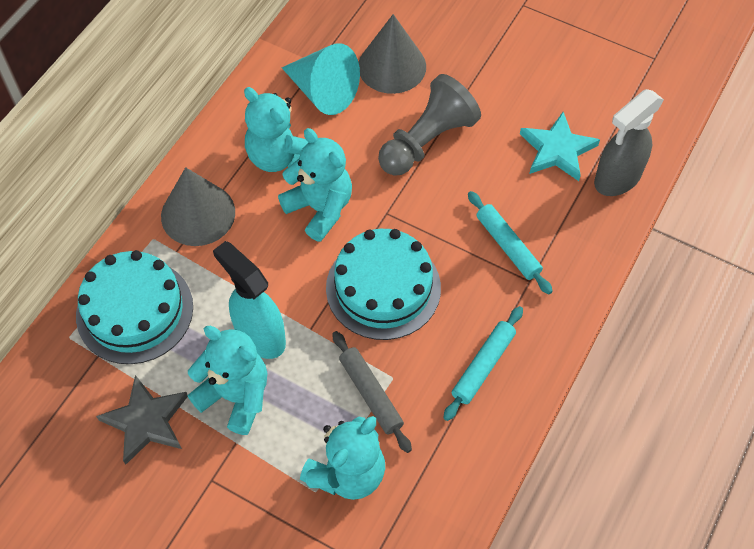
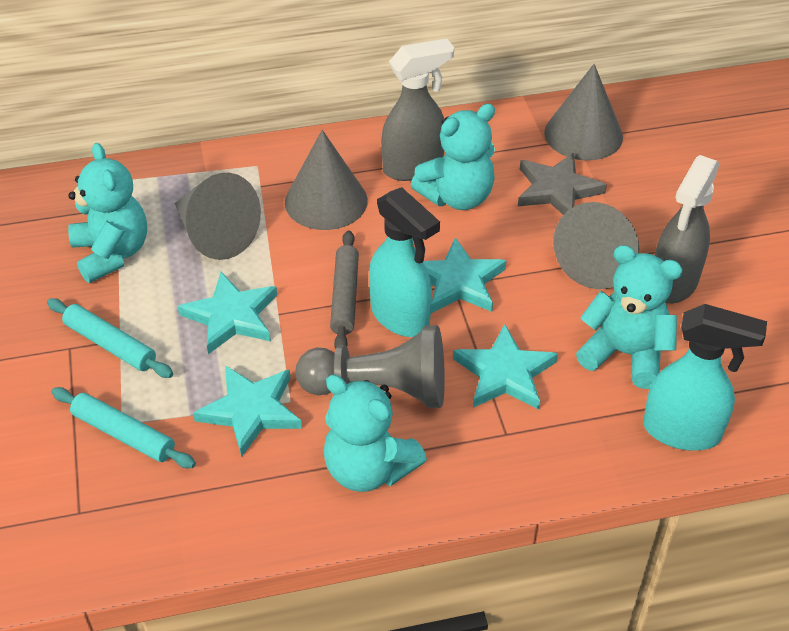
grey cone: 2 -> 4
grey spray bottle: 1 -> 2
turquoise cake: 2 -> 0
turquoise cone: 1 -> 0
turquoise spray bottle: 1 -> 2
turquoise star: 1 -> 4

